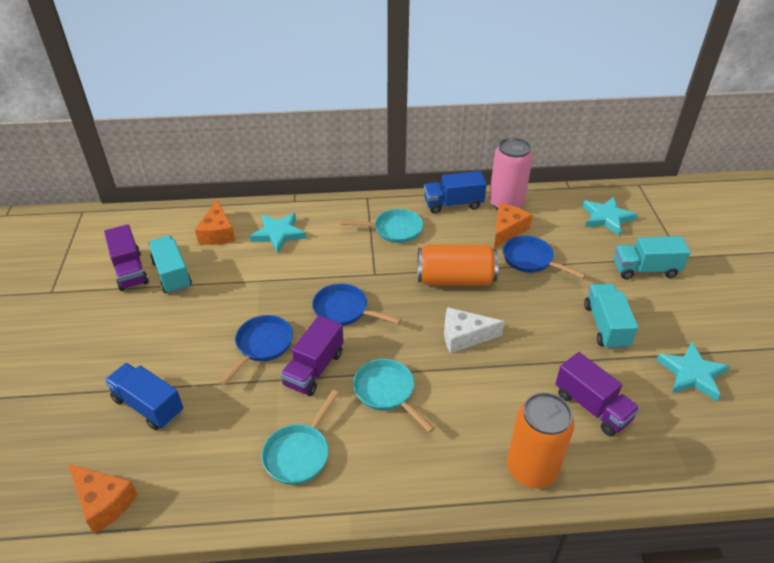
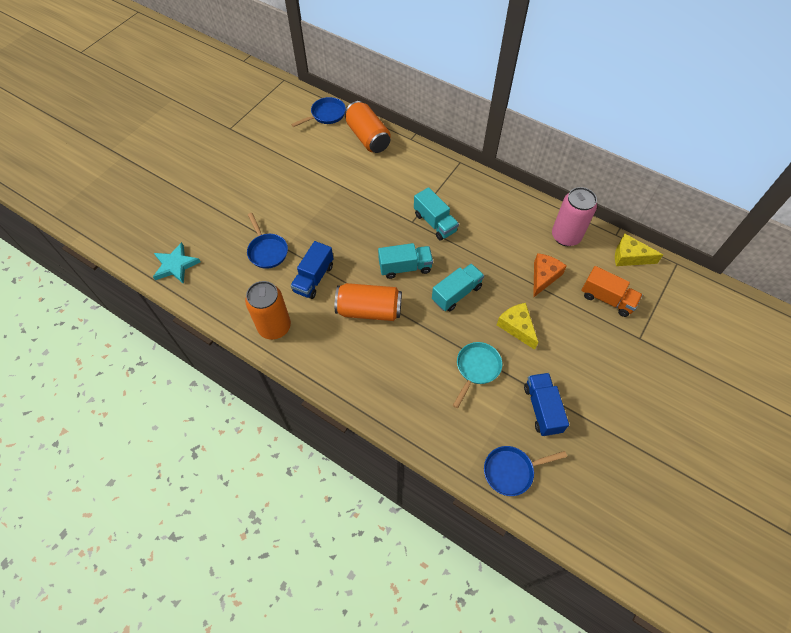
orange can: 2 -> 3
orange cheese: 3 -> 1
orange truck: 0 -> 1
purple truck: 3 -> 0
turquoise pan: 3 -> 1
turquoise star: 3 -> 1
white cheese: 1 -> 0
yellow cheese: 0 -> 2

